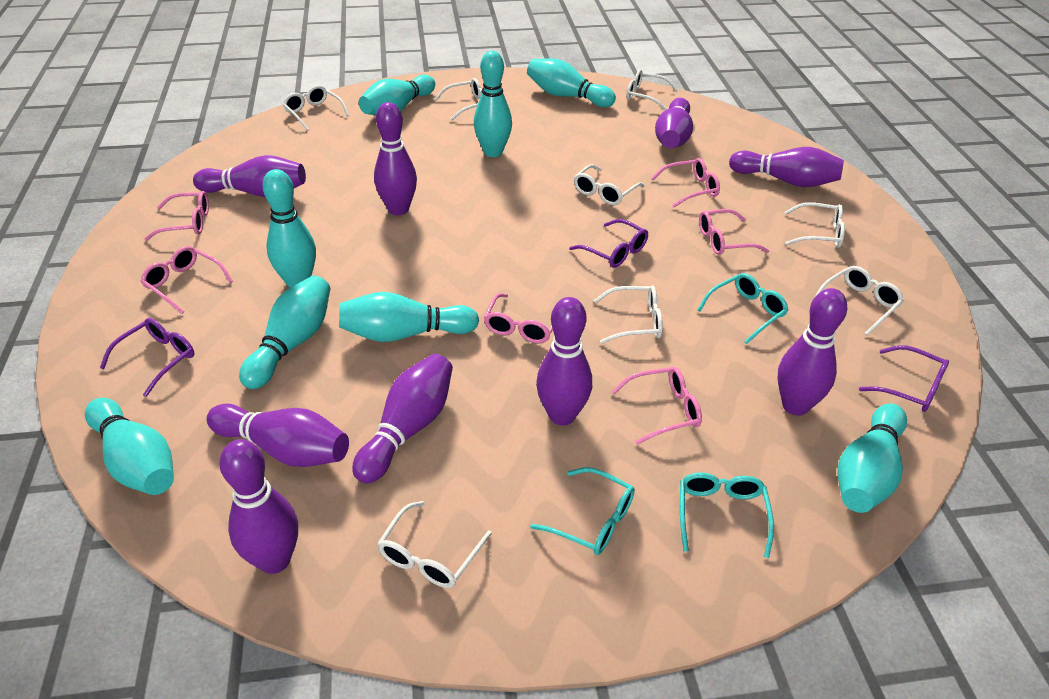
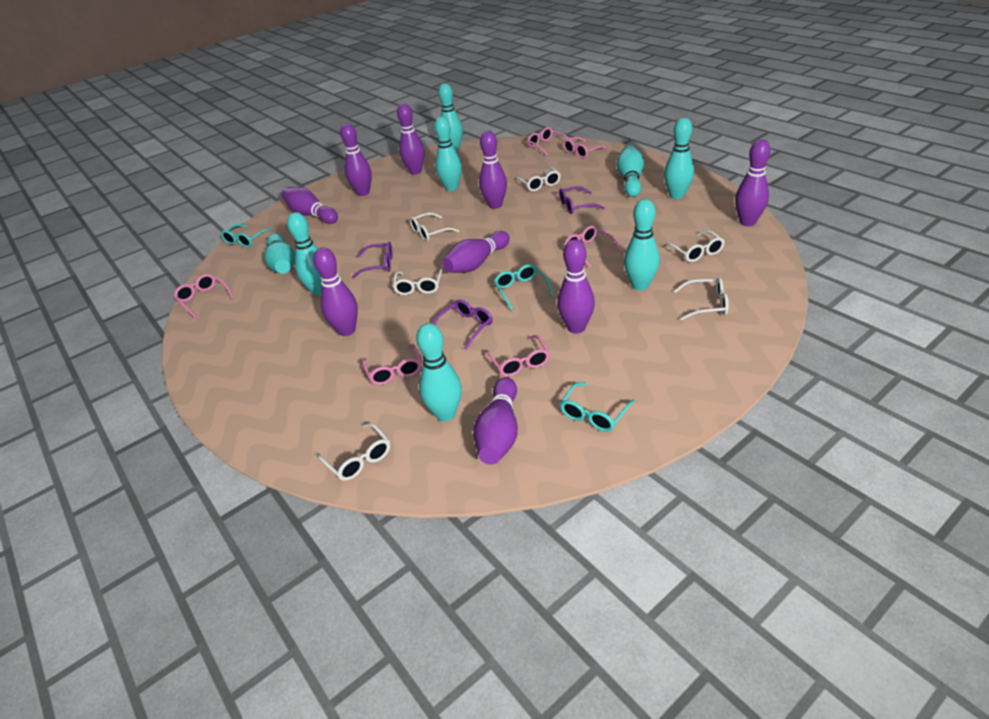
white glasses: 8 -> 6

